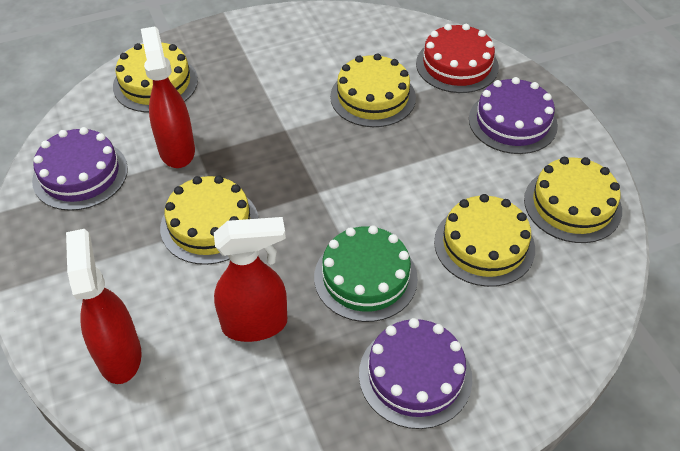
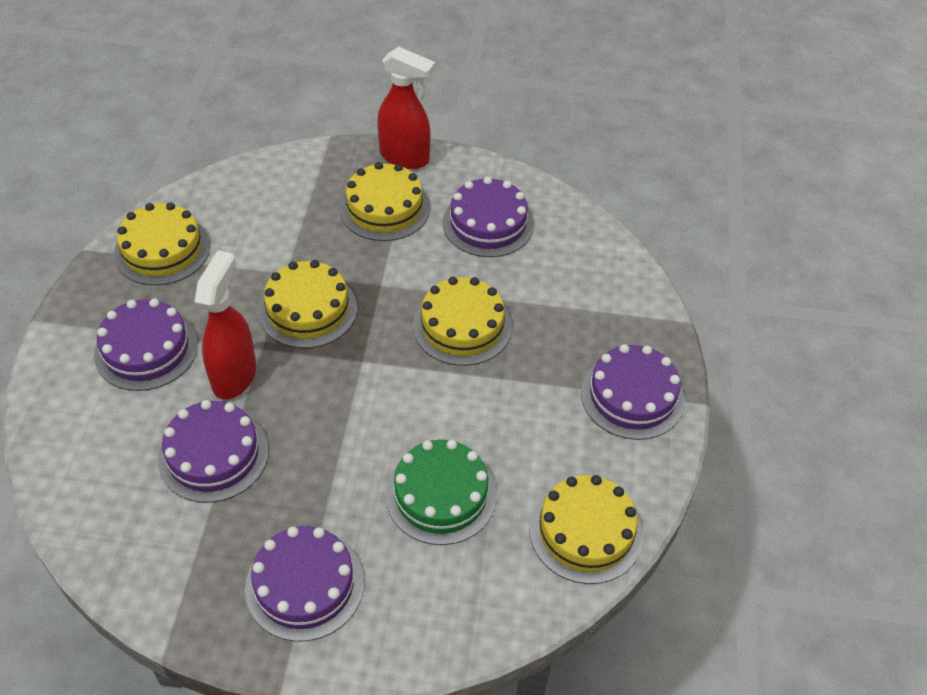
purple cake: 3 -> 5
red cake: 1 -> 0
red spray bottle: 3 -> 2

